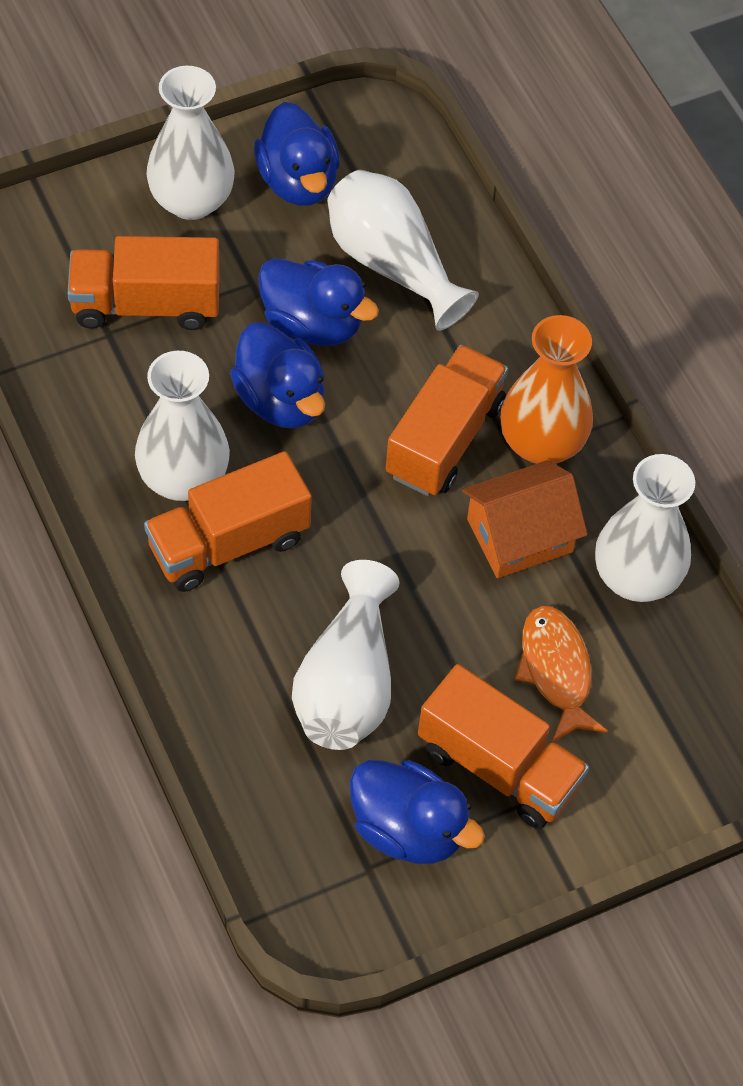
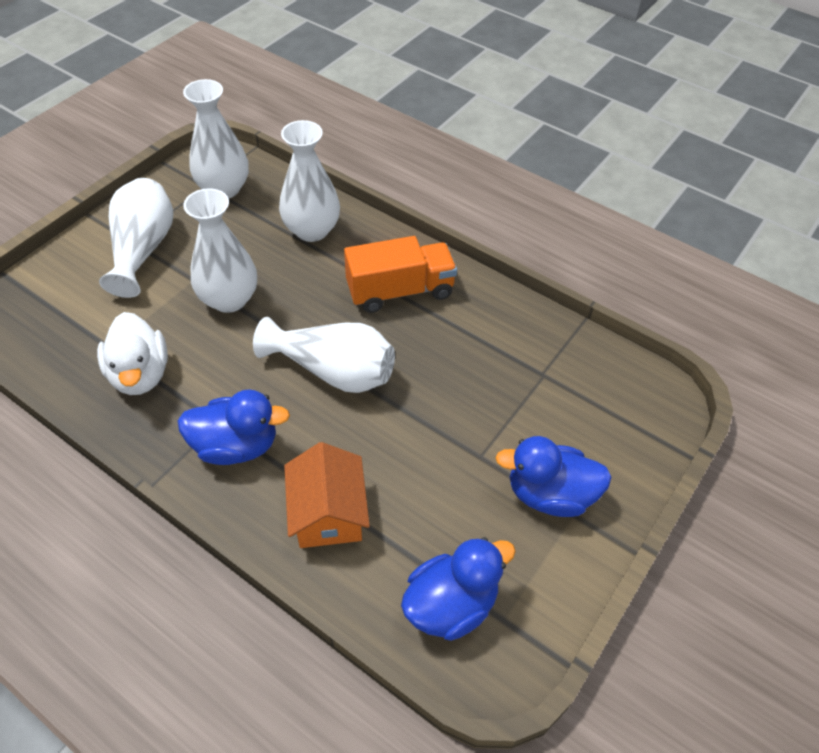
blue duck: 4 -> 3
orange fish: 1 -> 0
orange truck: 4 -> 1
orange vase: 1 -> 0
white duck: 0 -> 1

